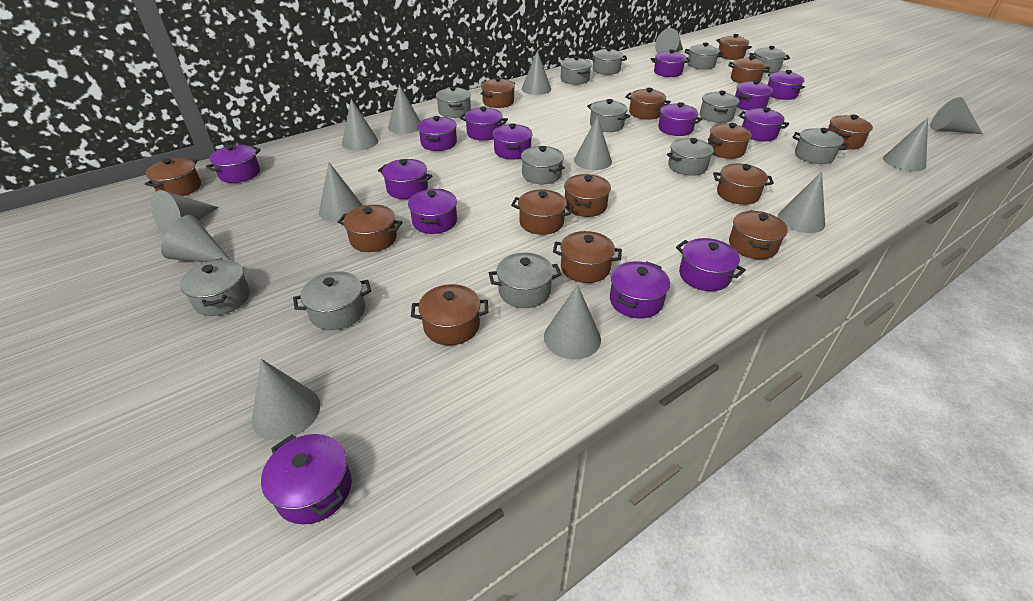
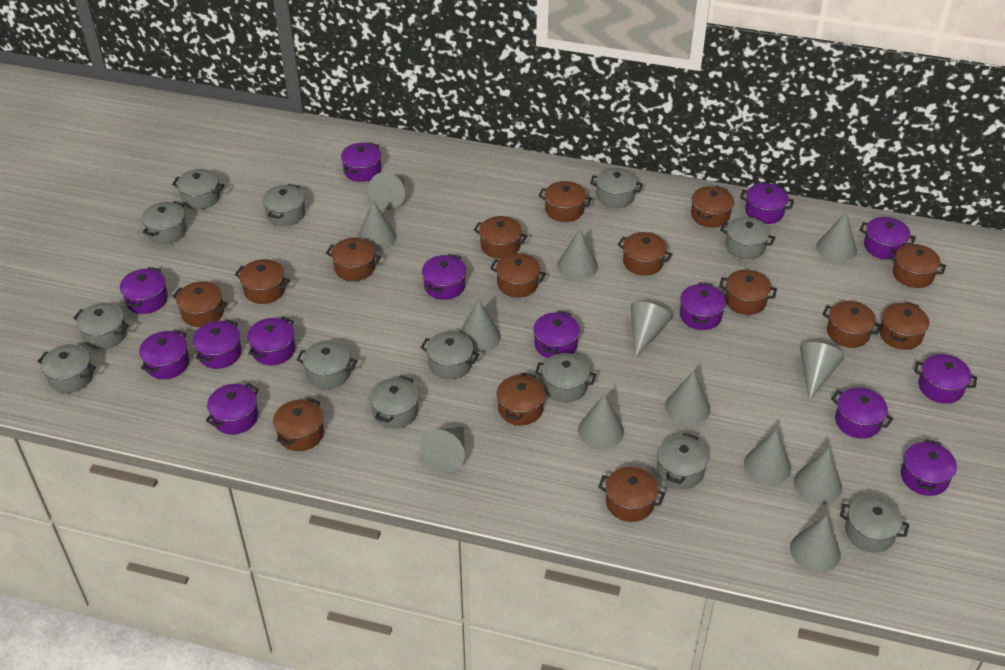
brown pot: 14 -> 15

